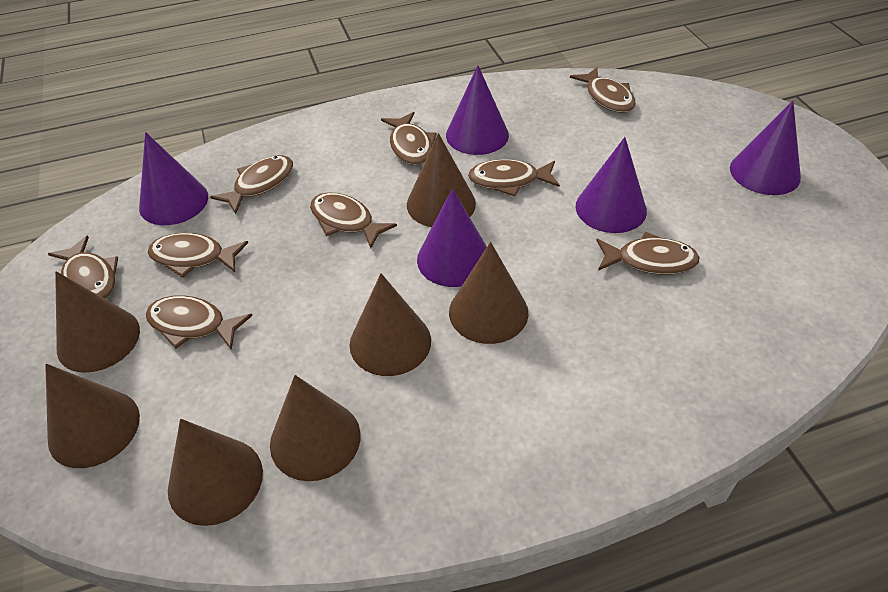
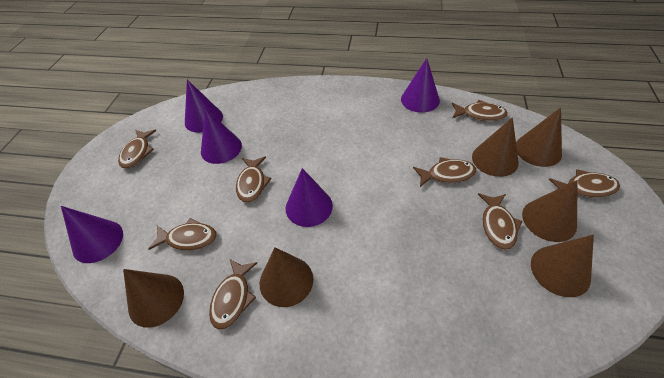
brown cone: 7 -> 6
brown fish: 9 -> 8

